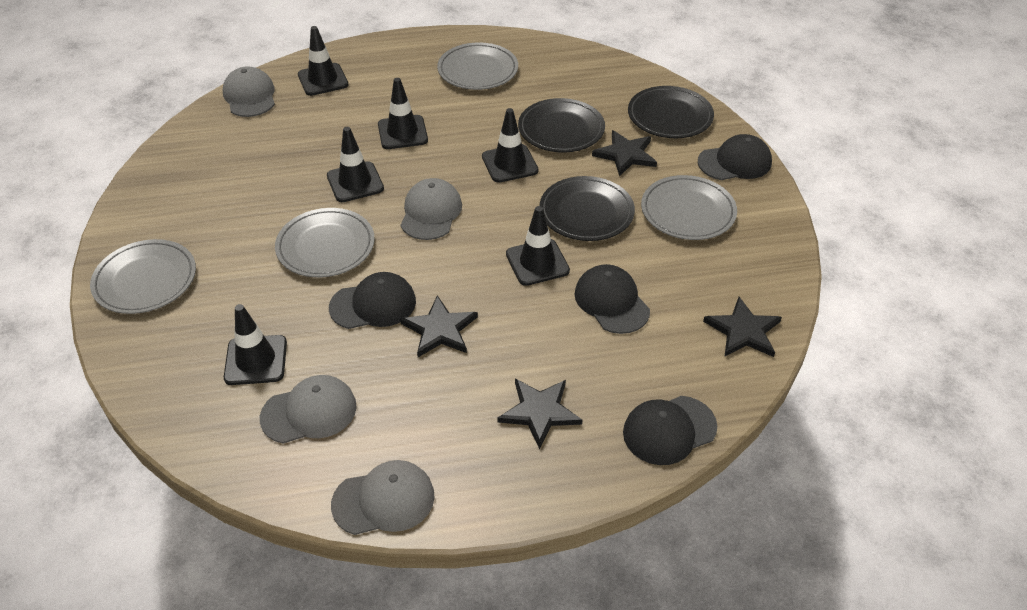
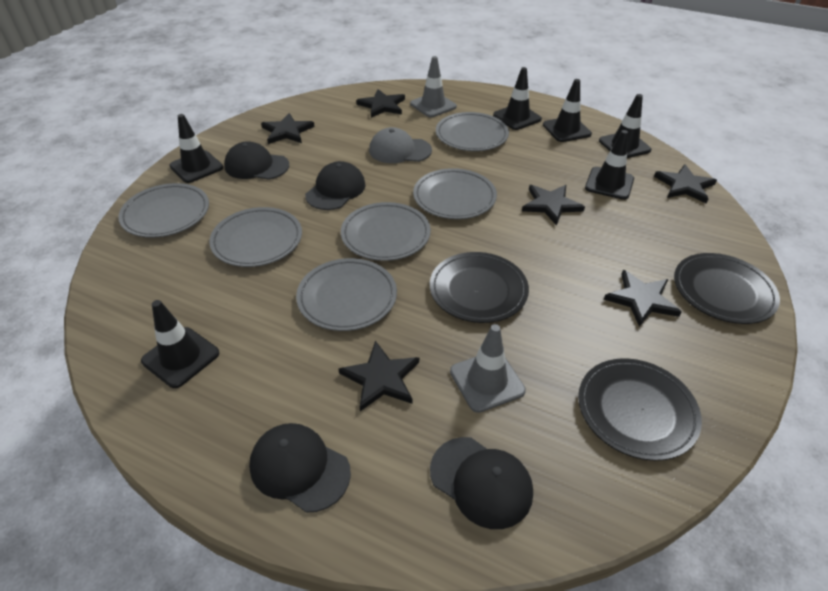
black star: 4 -> 6
grey cap: 4 -> 1
grey plate: 4 -> 6
grey traffic cone: 0 -> 2

